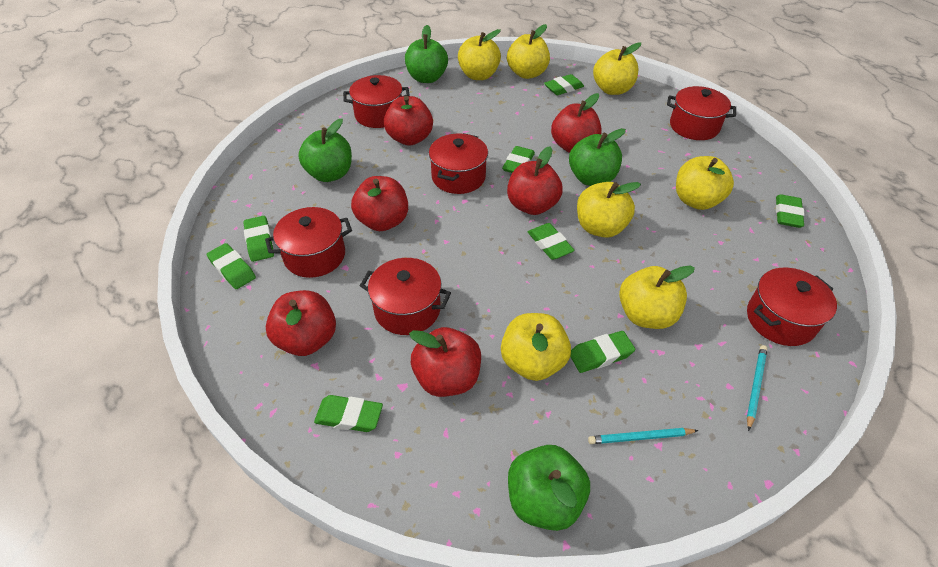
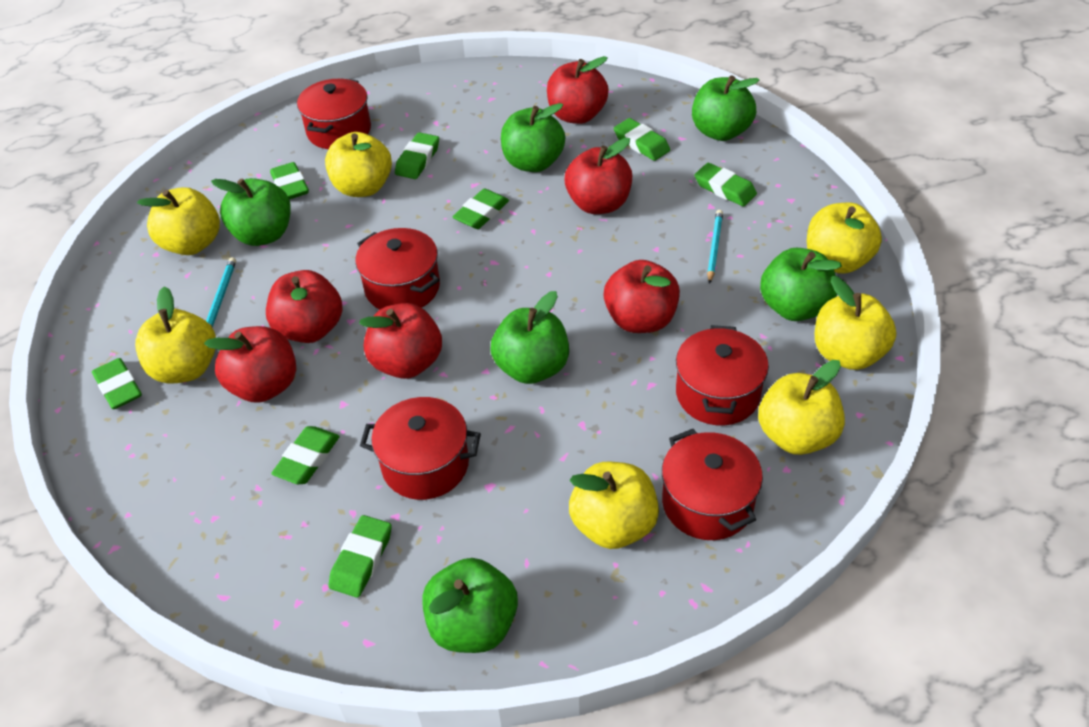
green apple: 4 -> 6
red pot: 6 -> 5

